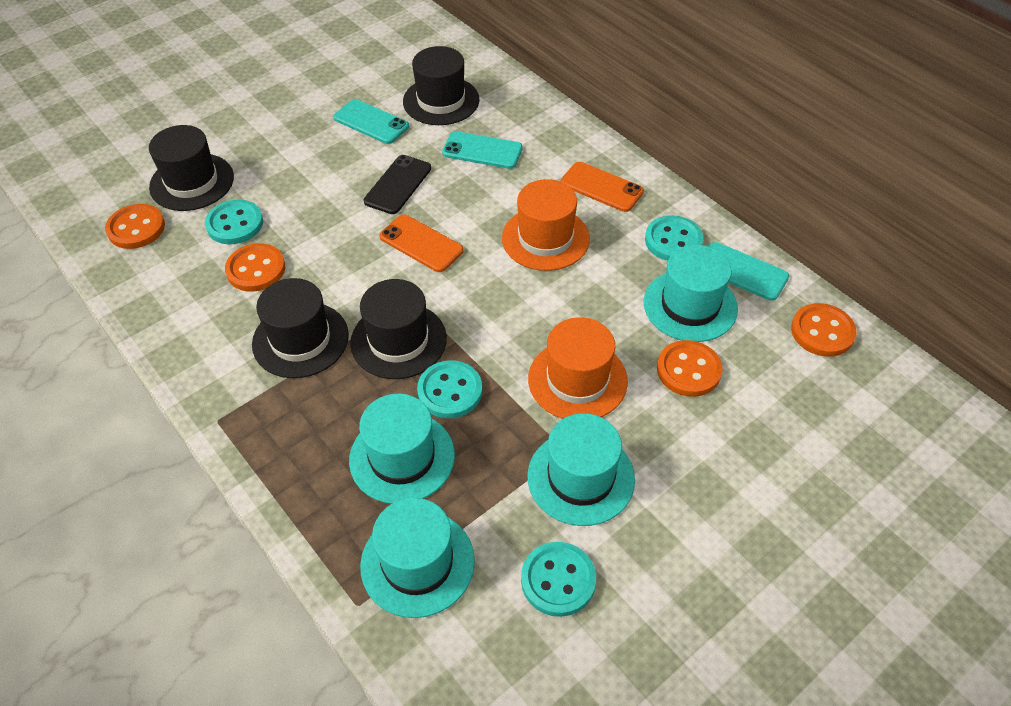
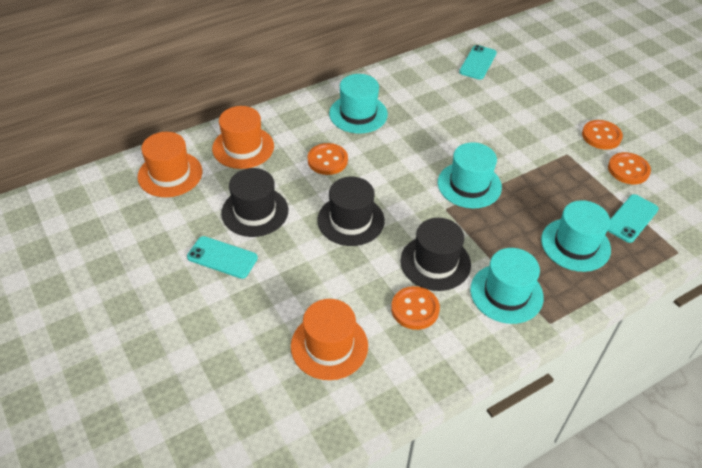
black hat: 4 -> 3
black phone: 1 -> 0
orange hat: 2 -> 3
orange phone: 2 -> 0
turquoise button: 4 -> 0

